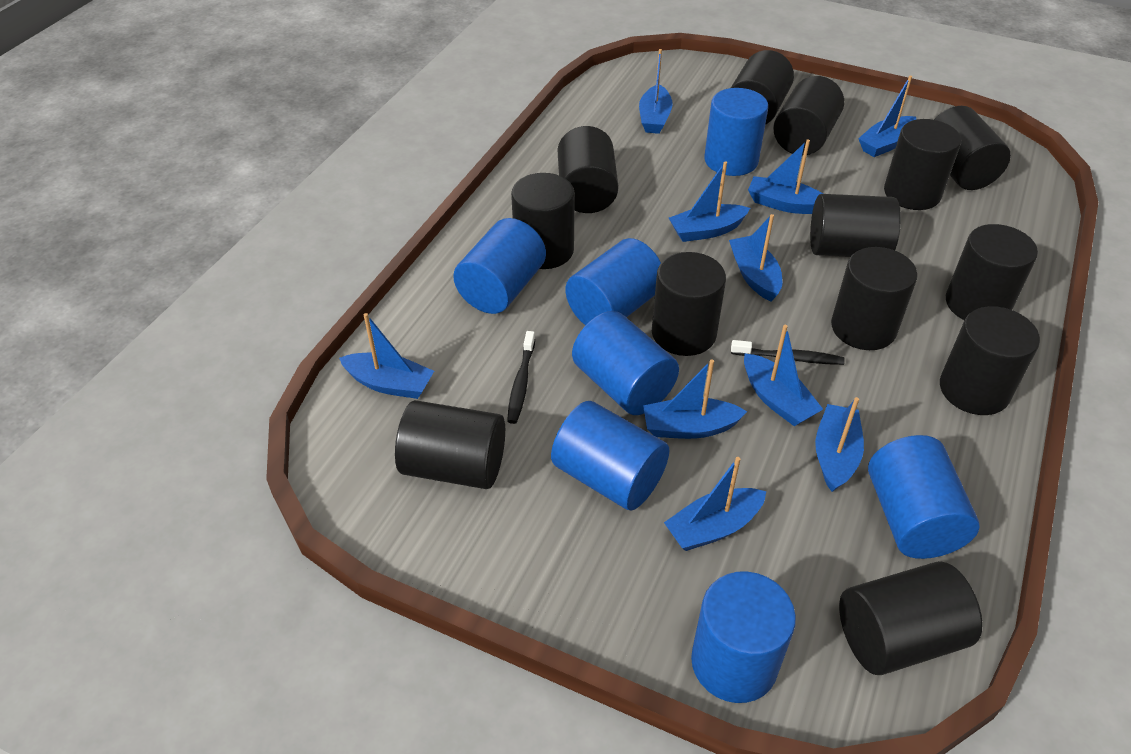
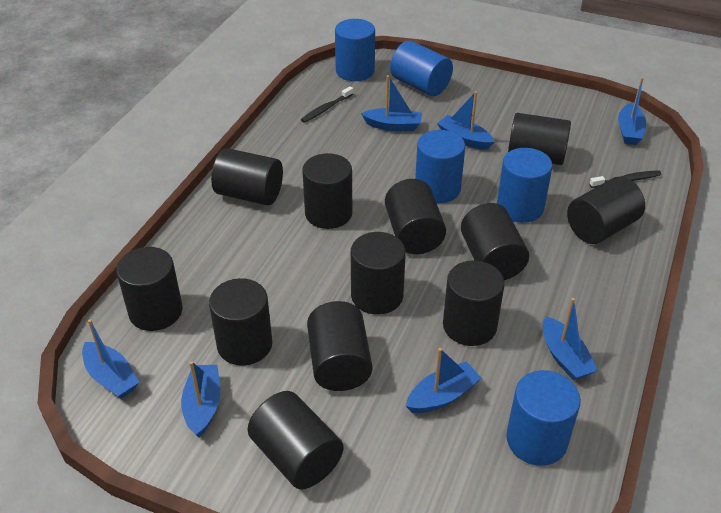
black cylinder: 13 -> 12
blue boat: 10 -> 7
blue cylinder: 7 -> 5

